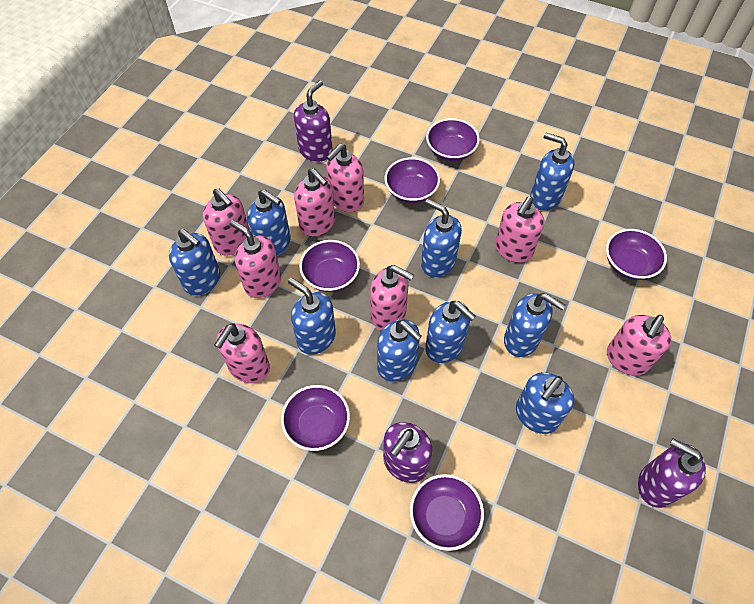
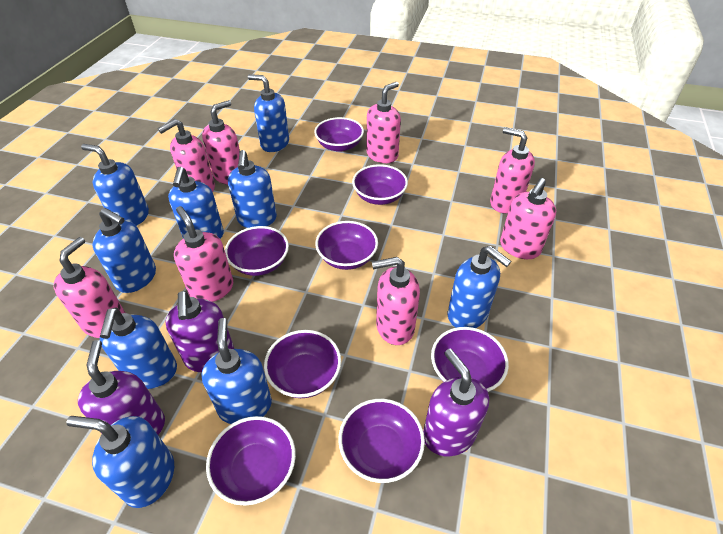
purple bowl: 6 -> 8

